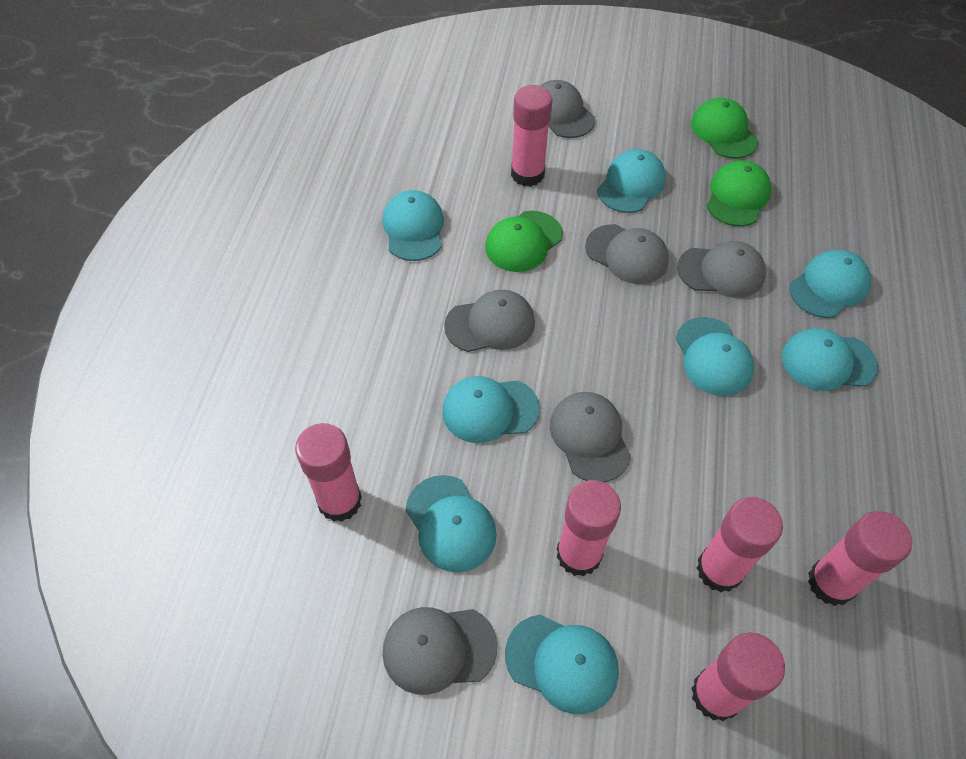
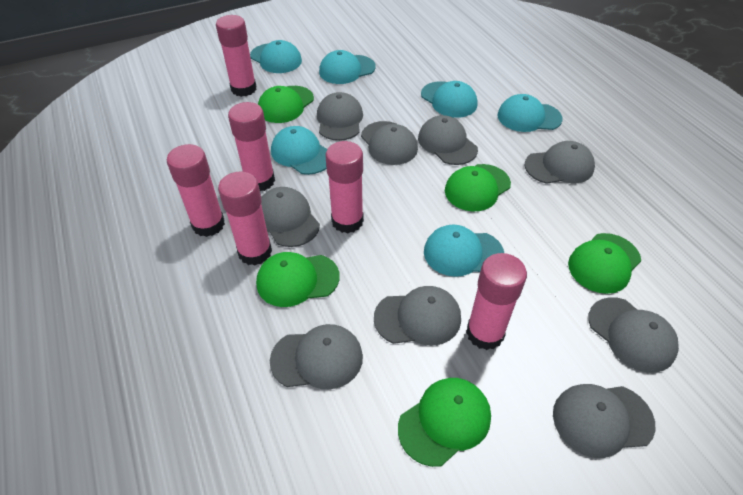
green cap: 3 -> 5
grey cap: 6 -> 9
turquoise cap: 8 -> 6

